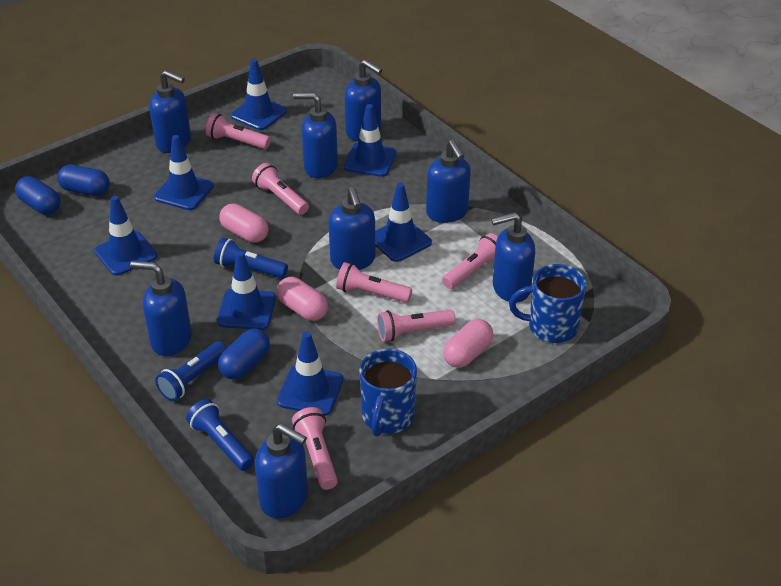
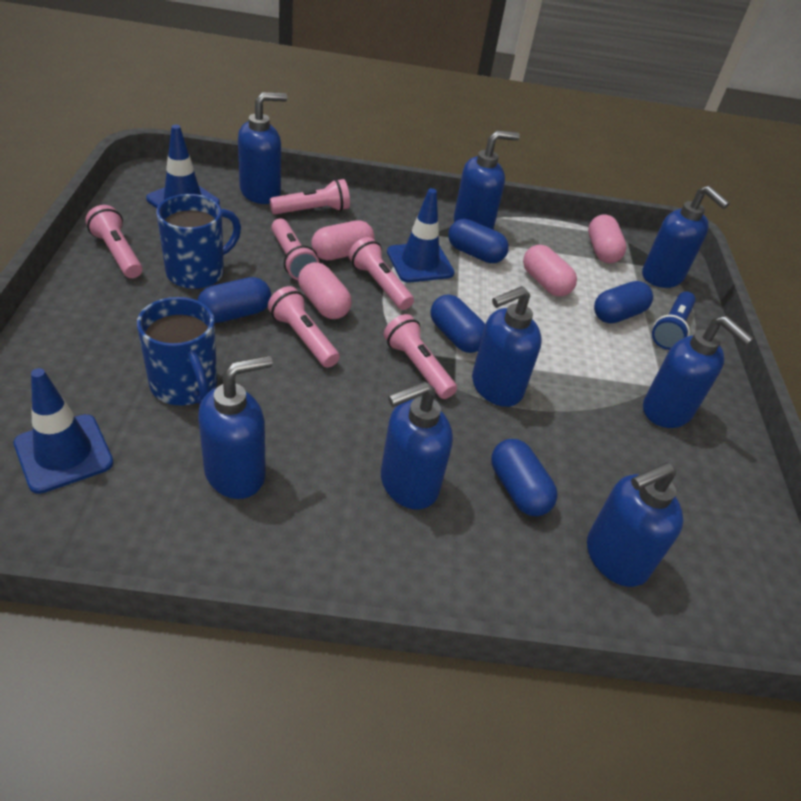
blue capsule: 3 -> 5
blue flashlight: 3 -> 1
blue traffic cone: 7 -> 3
pink capsule: 3 -> 4

